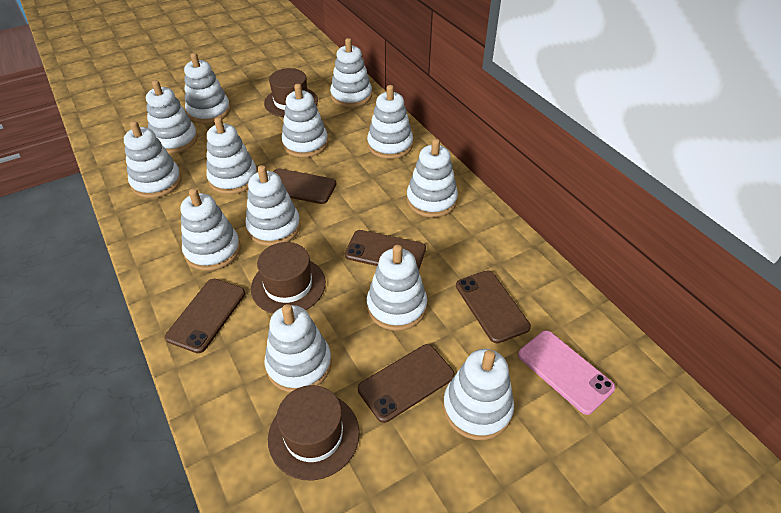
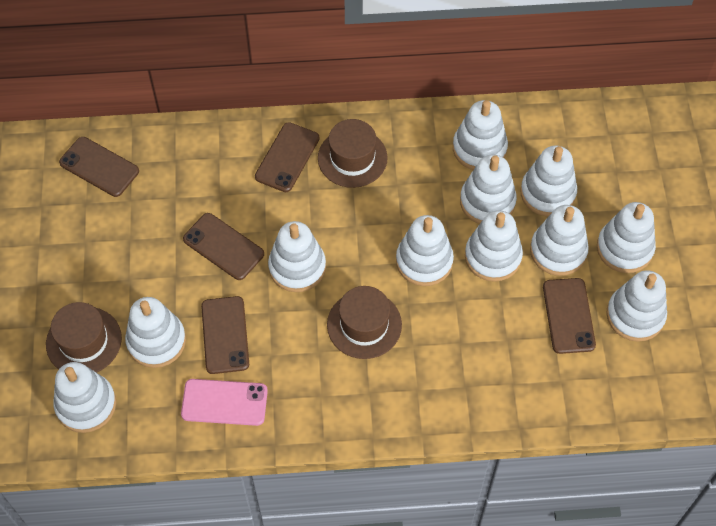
white stacking toy: 13 -> 11

